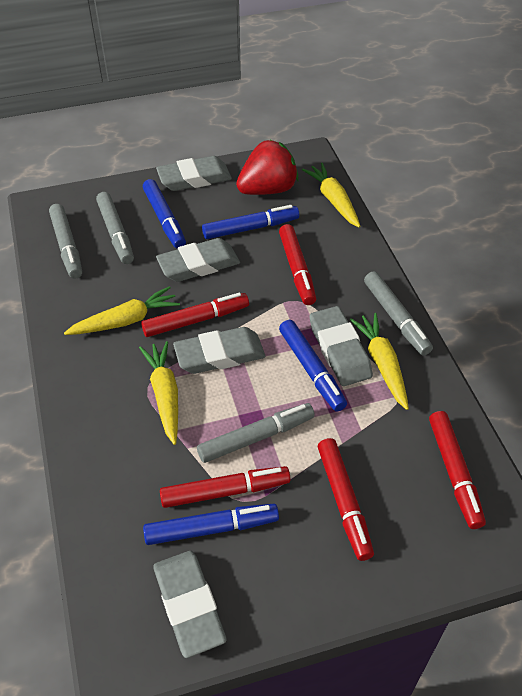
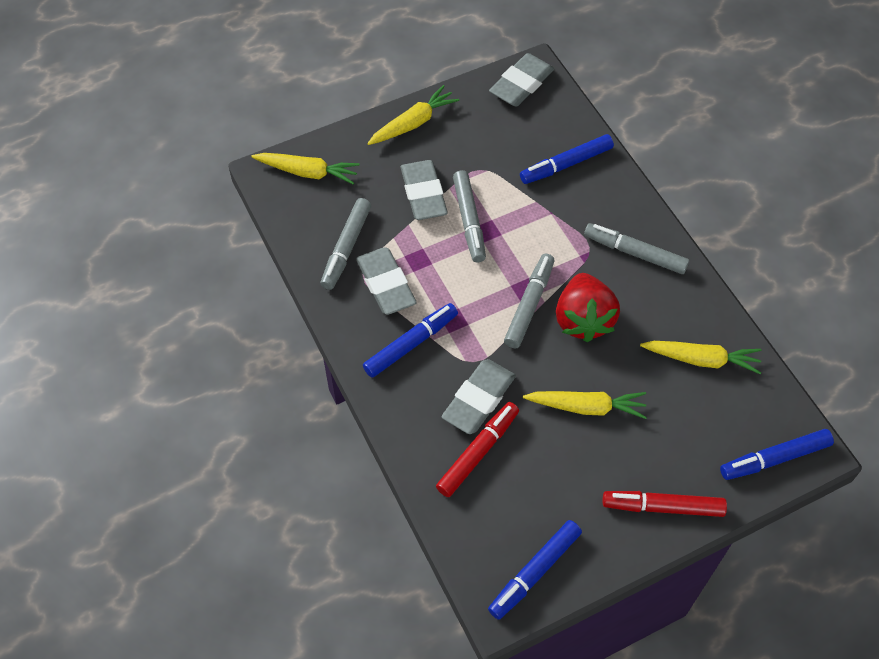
grey eraser: 5 -> 4
red marker: 5 -> 2

